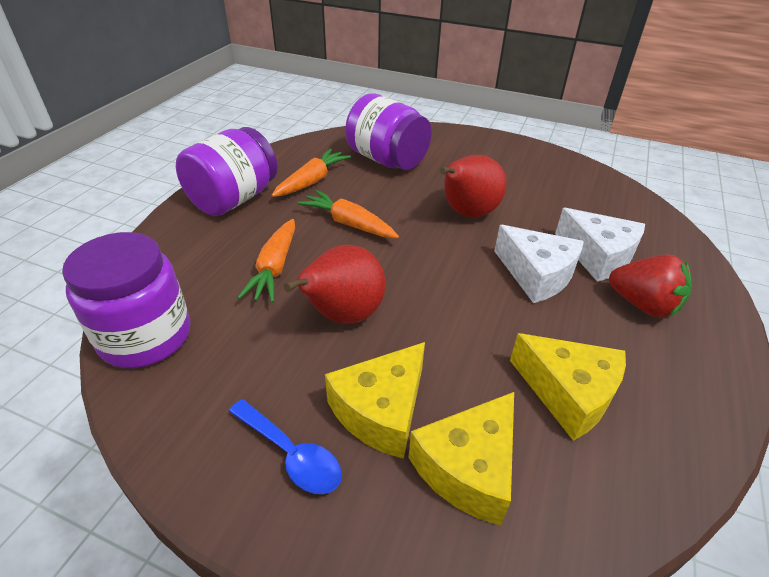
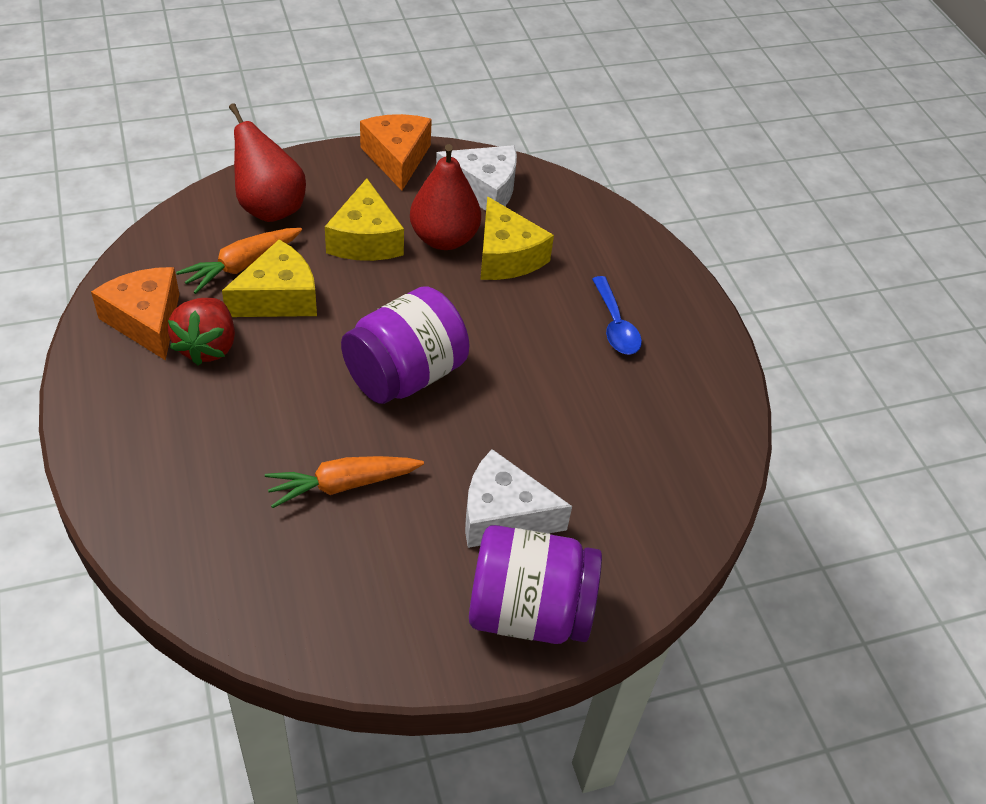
orange carrot: 3 -> 2
orange cheese: 0 -> 2
purple jar: 3 -> 2

